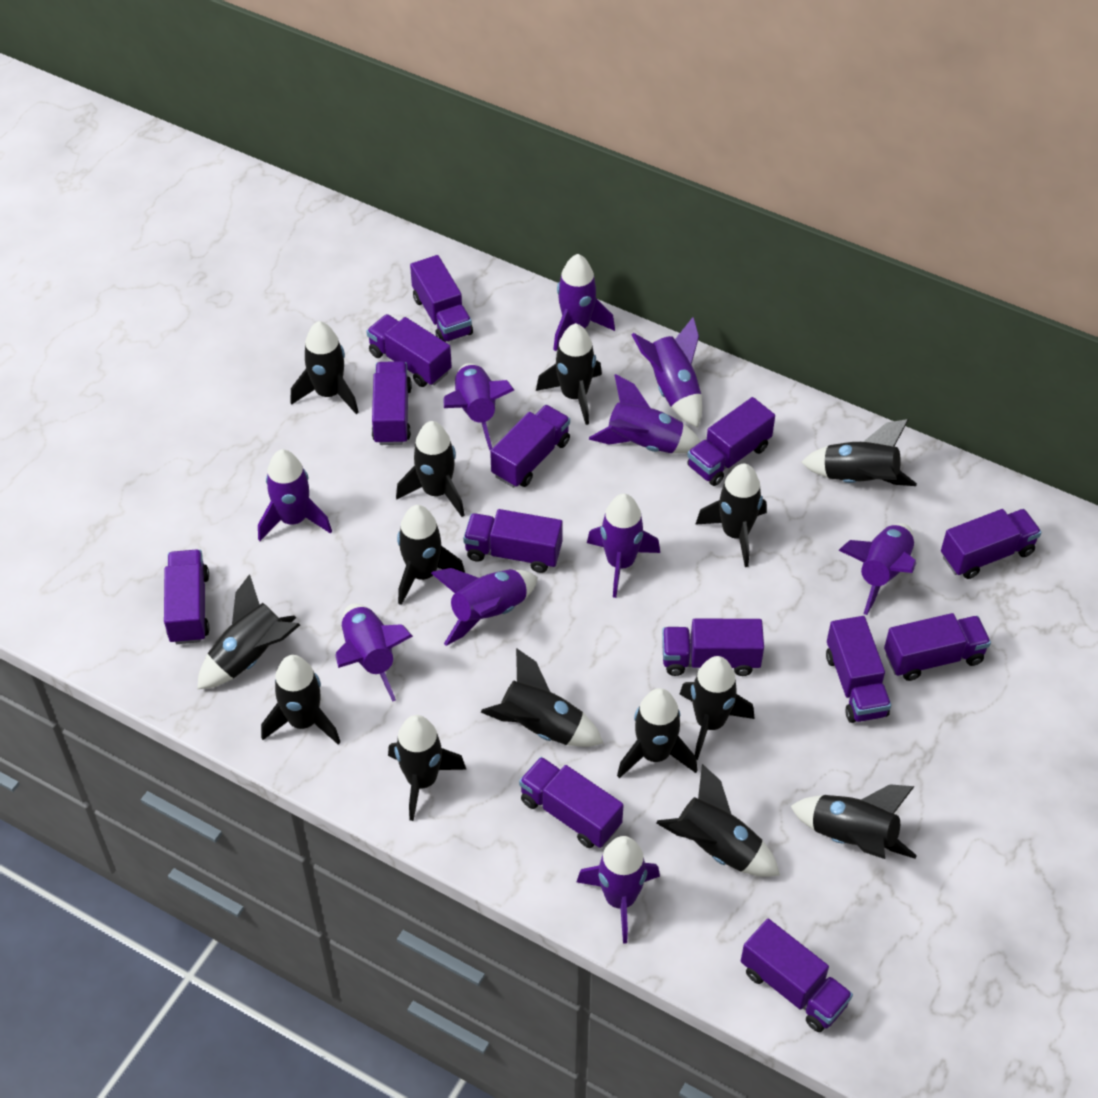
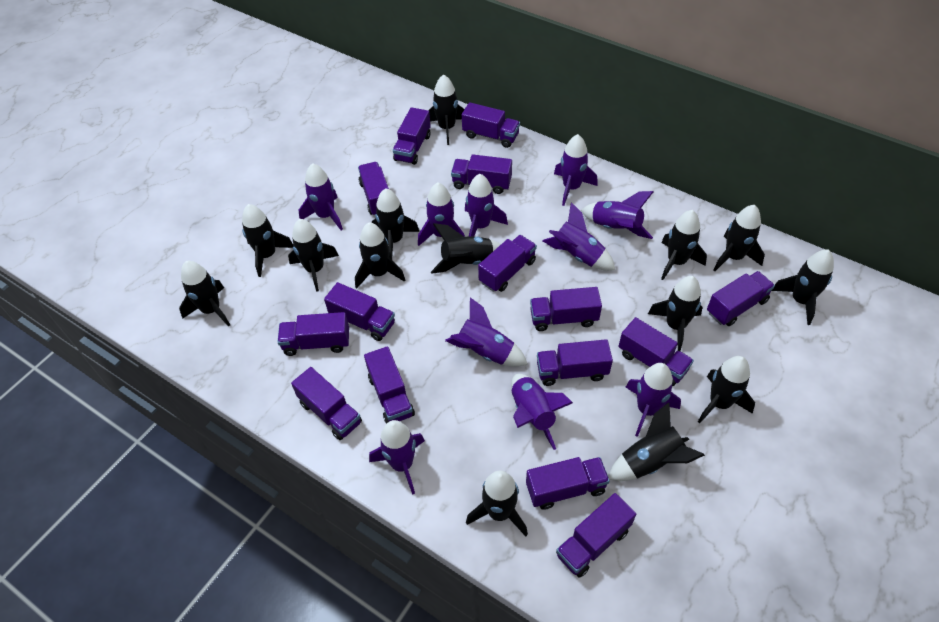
purple truck: 13 -> 15

